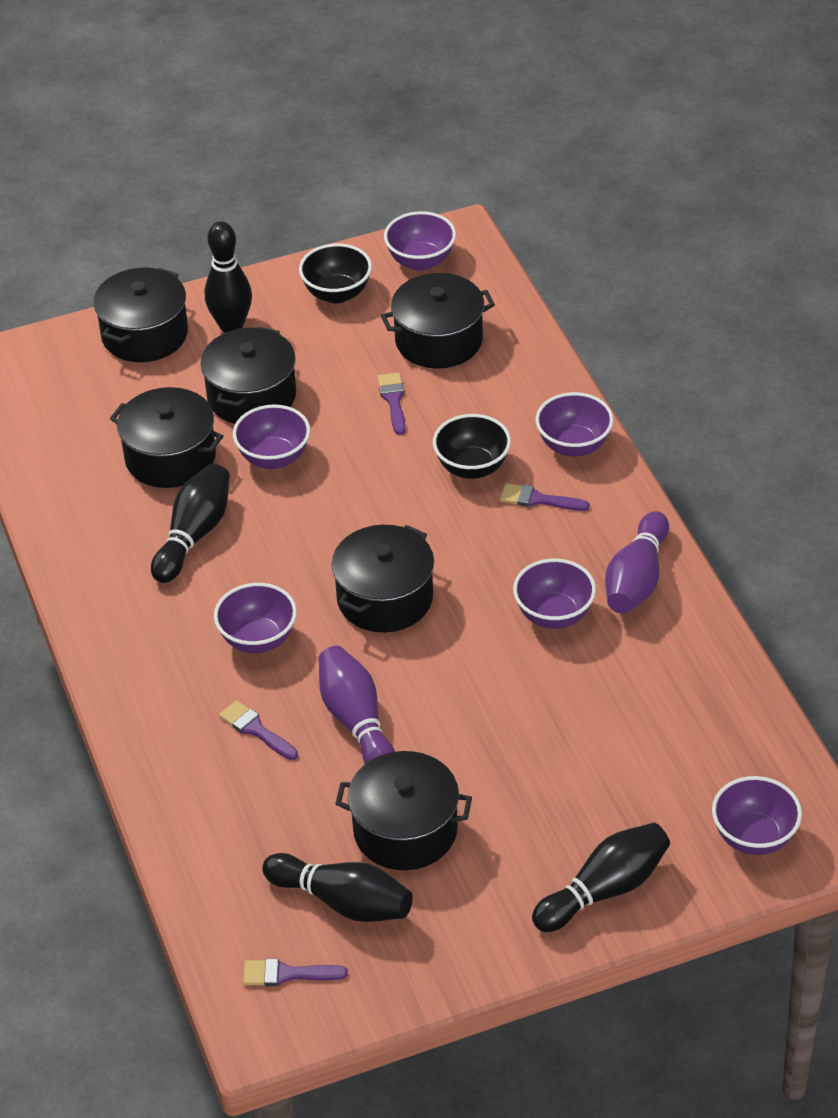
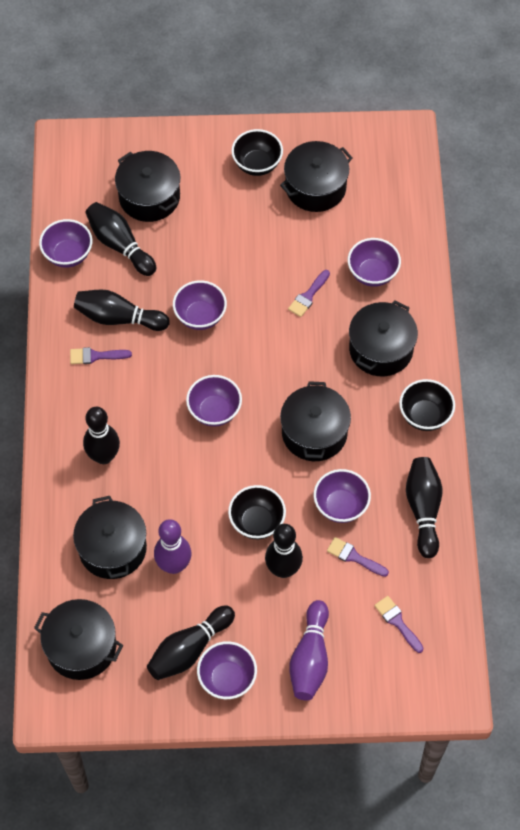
black bowl: 2 -> 3
black bowling pin: 4 -> 6

